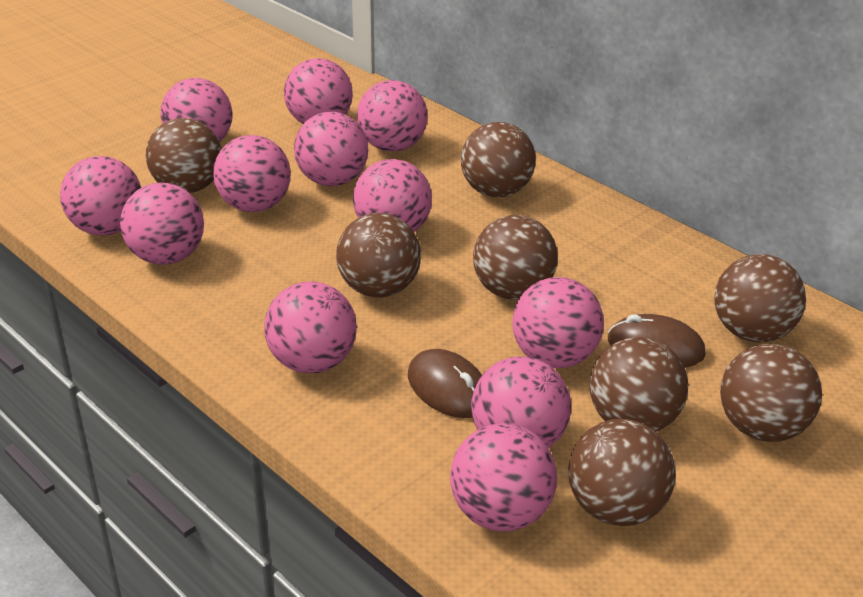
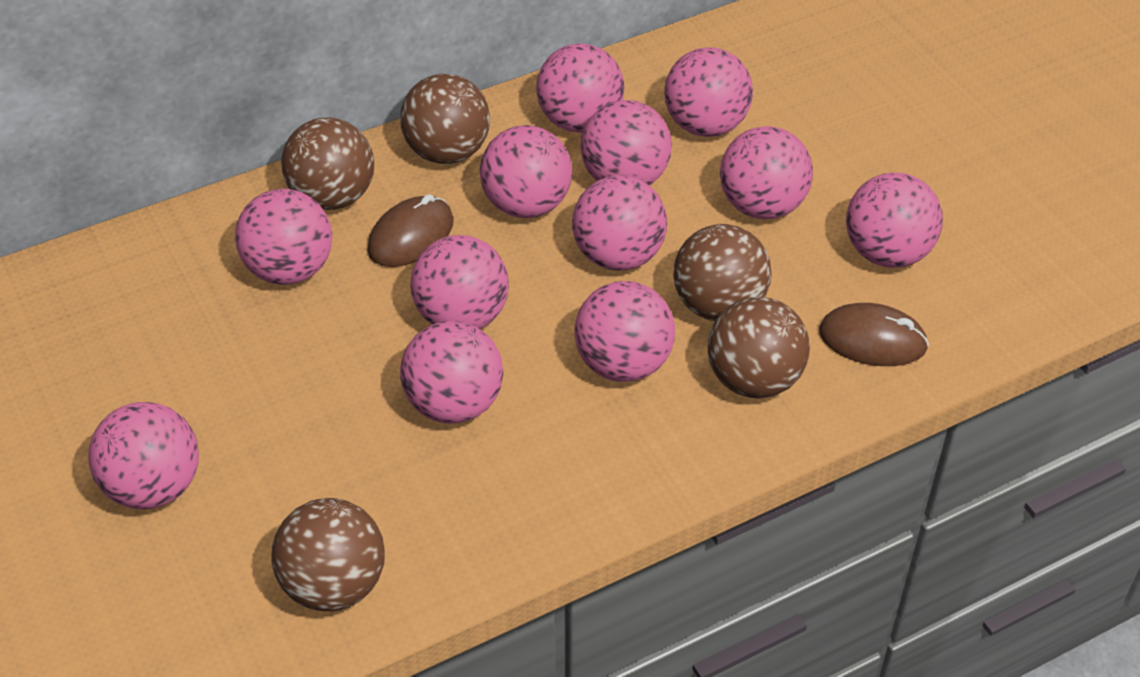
brown ball: 8 -> 5

